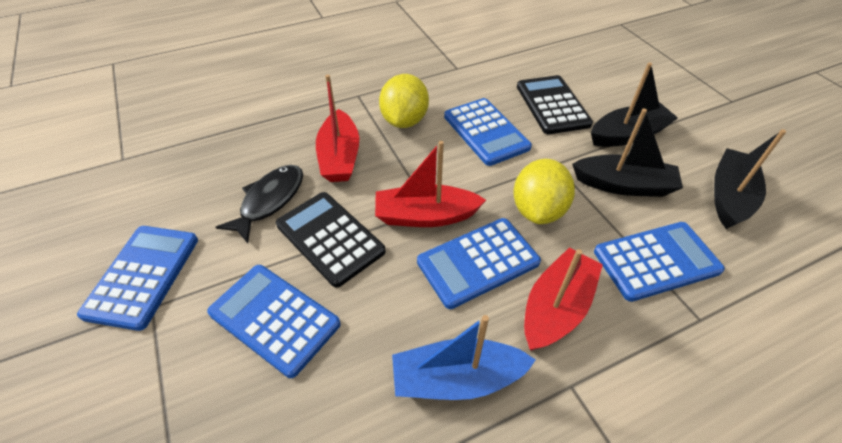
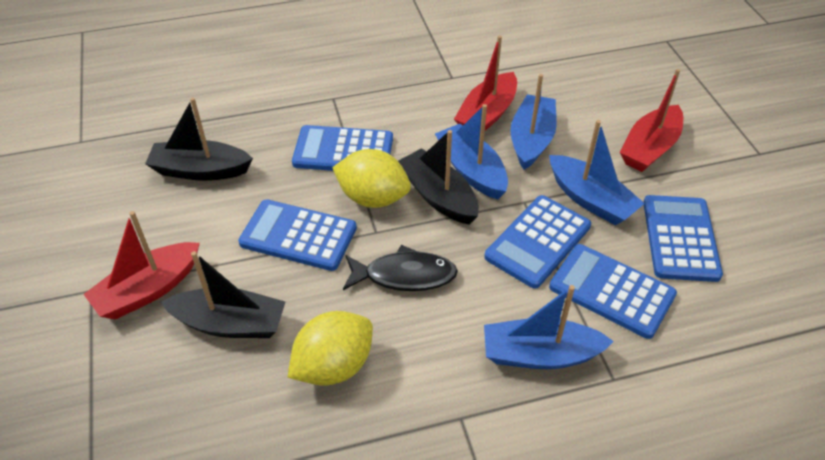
black calculator: 2 -> 0
blue boat: 1 -> 4

